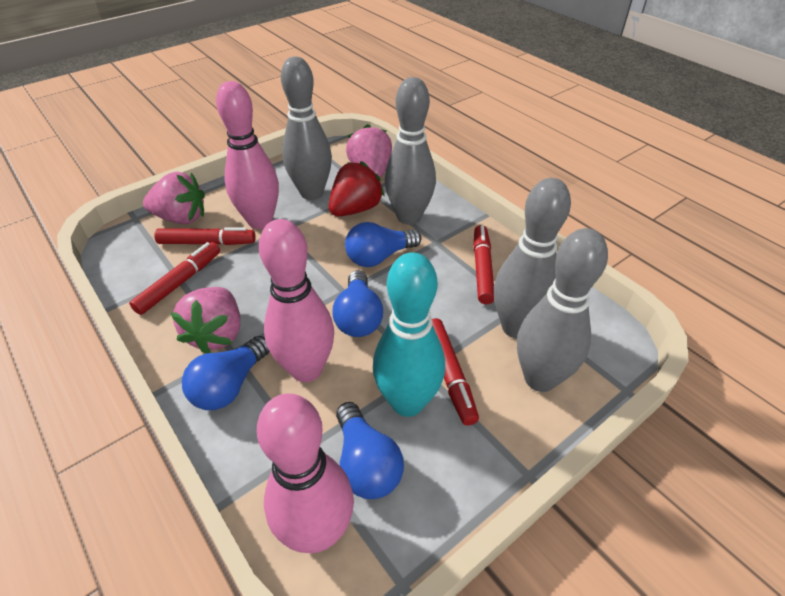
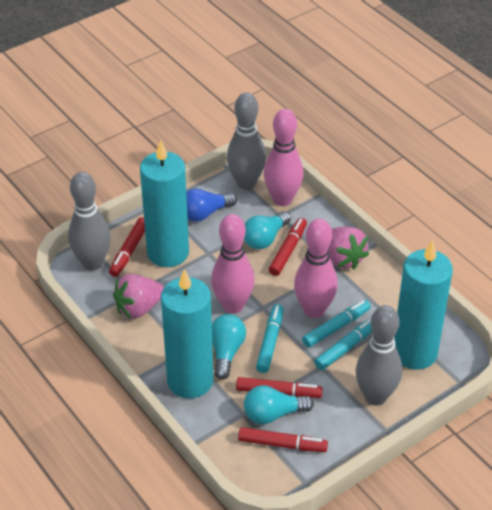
blue light bulb: 4 -> 1
grey bowling pin: 4 -> 3
pink strawberry: 3 -> 2
red strawberry: 1 -> 0
turquoise bowling pin: 1 -> 0
turquoise candle: 0 -> 3
turquoise light bulb: 0 -> 3
turquoise marker: 0 -> 3

